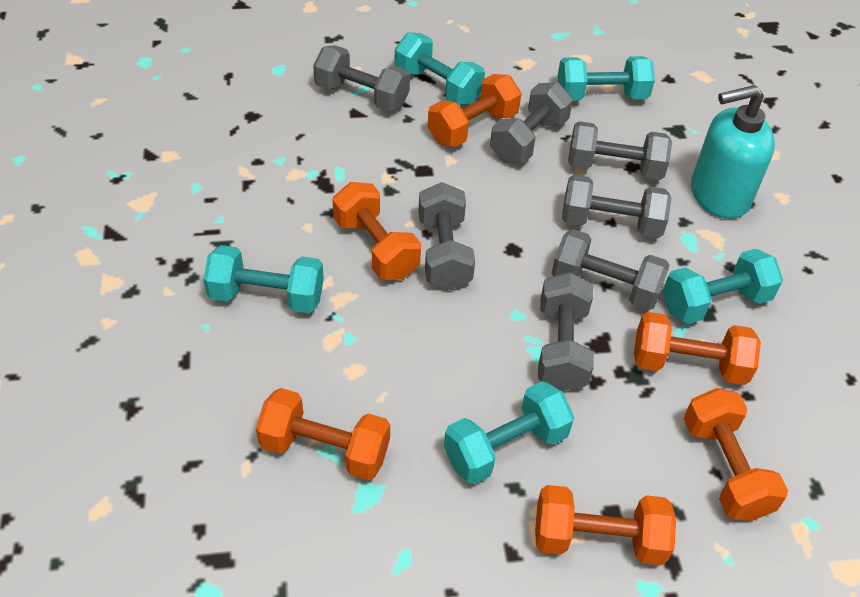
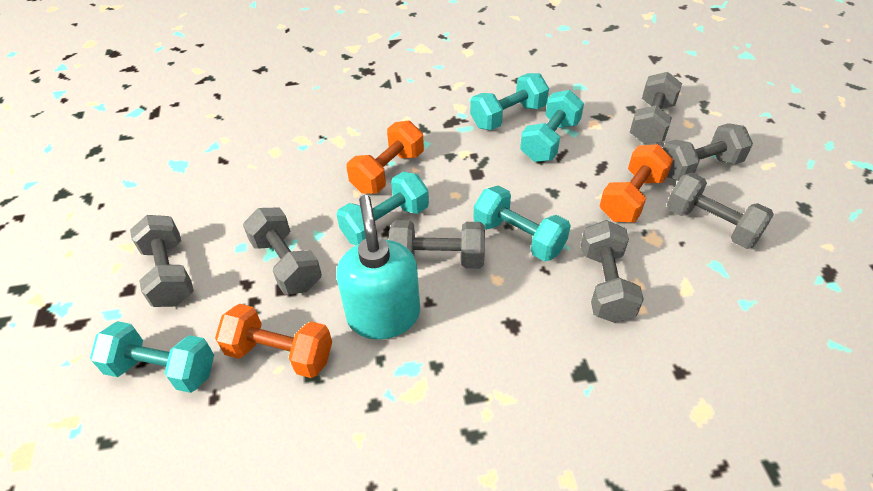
orange dumbbell: 6 -> 3

